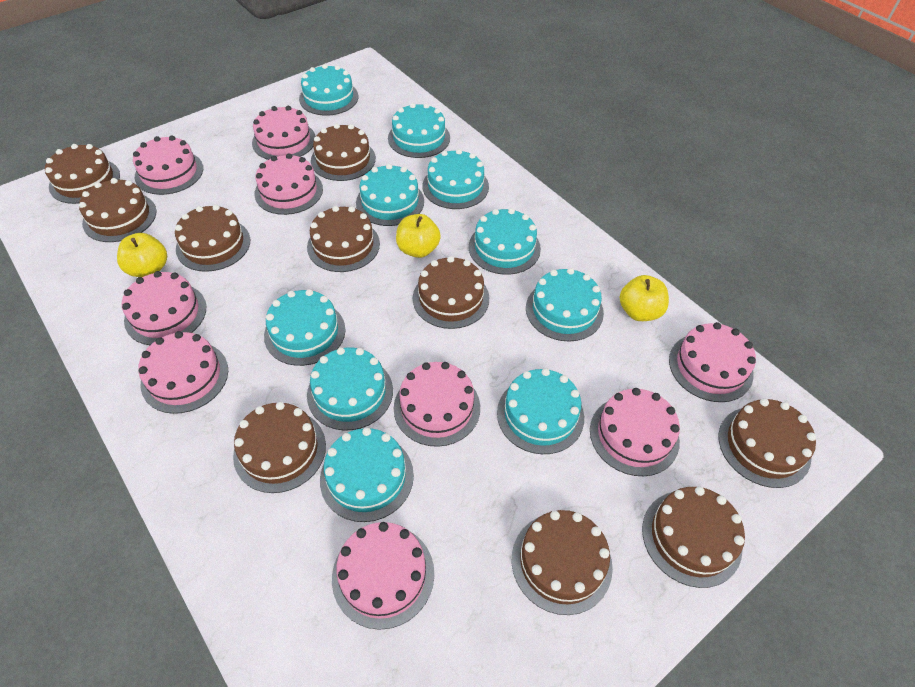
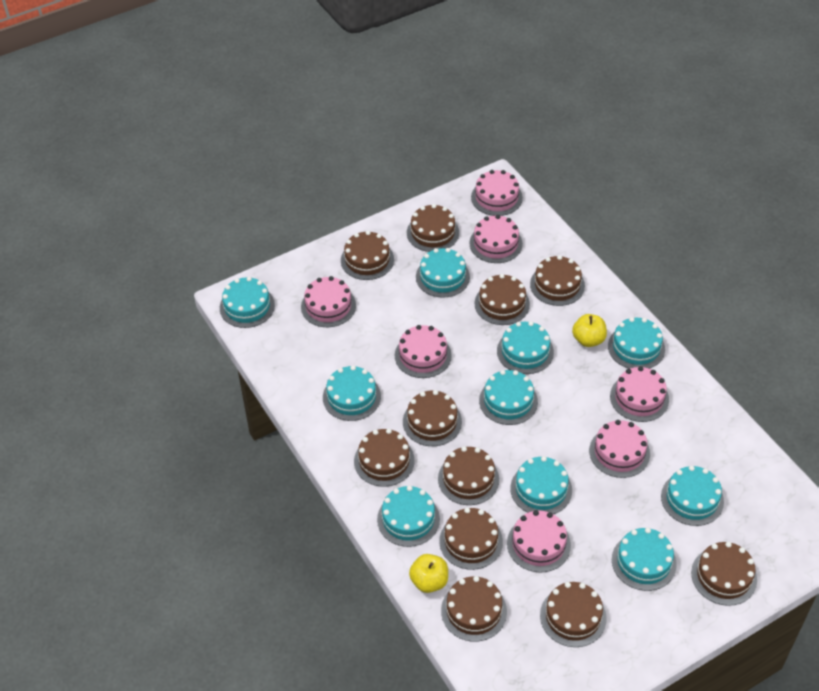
brown cake: 10 -> 11
pink cake: 9 -> 7
yellow apple: 3 -> 2

